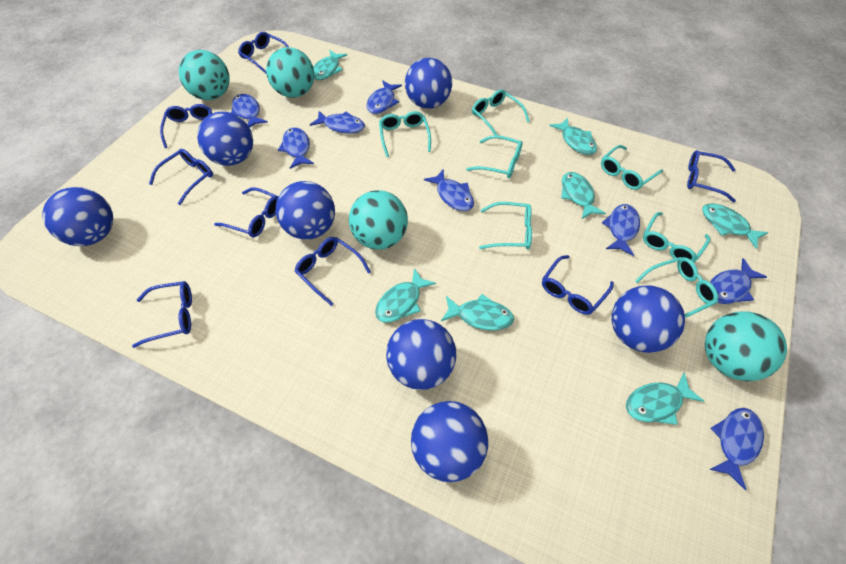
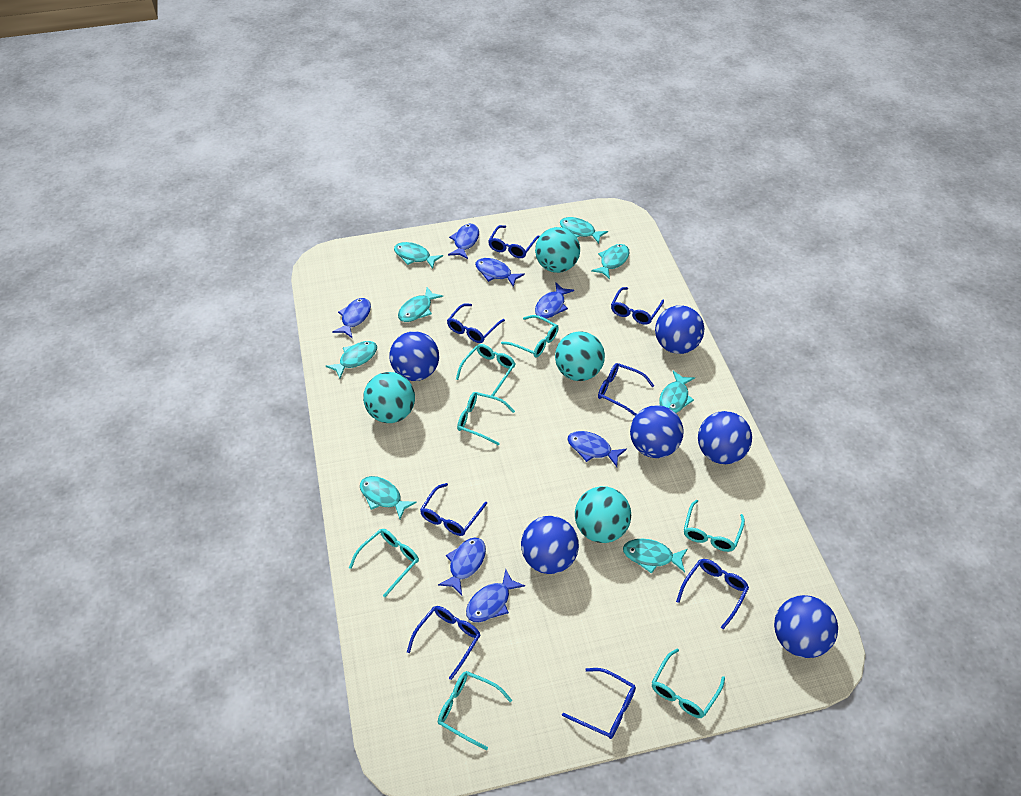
blue ball: 7 -> 6
blue fish: 8 -> 7
turquoise fish: 7 -> 8

